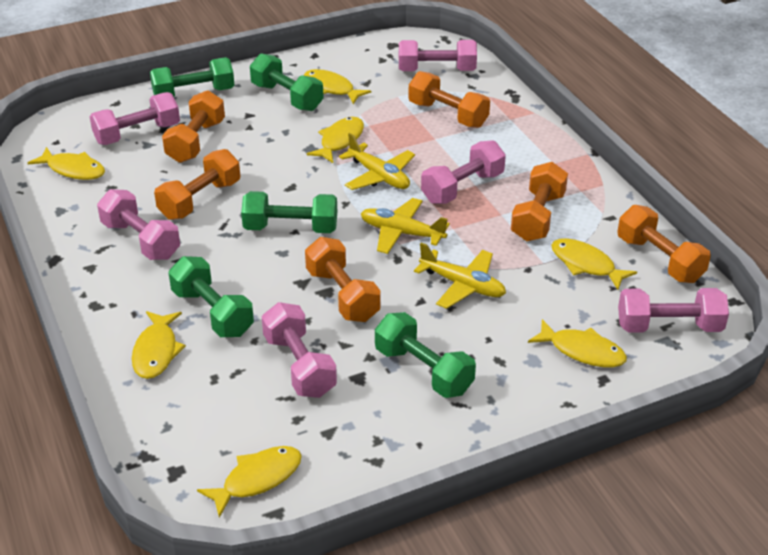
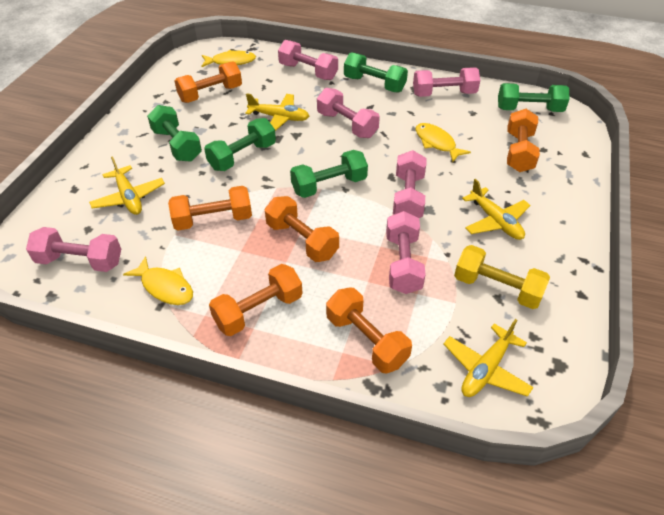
yellow dumbbell: 0 -> 1
yellow fish: 7 -> 3
yellow plane: 3 -> 4

